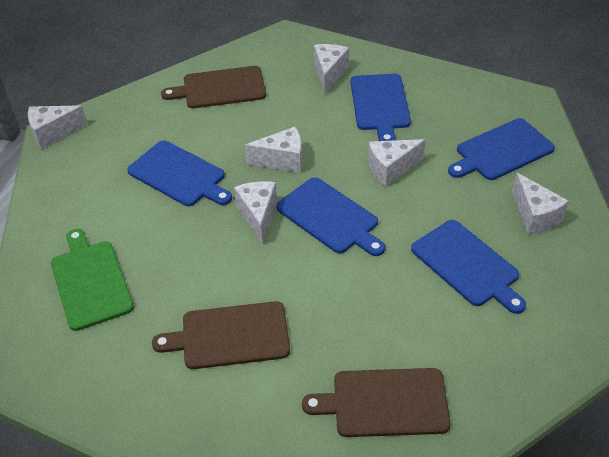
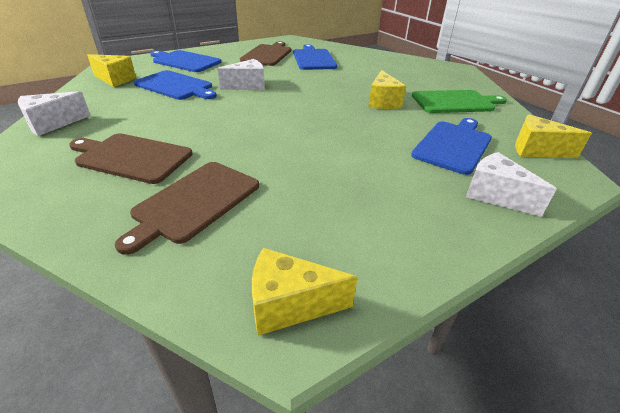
blue cutting board: 5 -> 4
white cheese: 6 -> 3
yellow cheese: 0 -> 4

